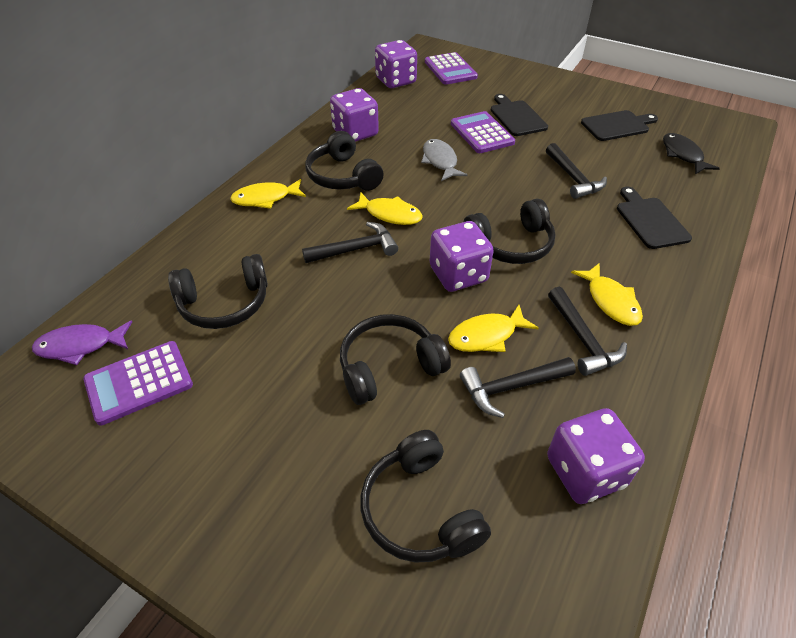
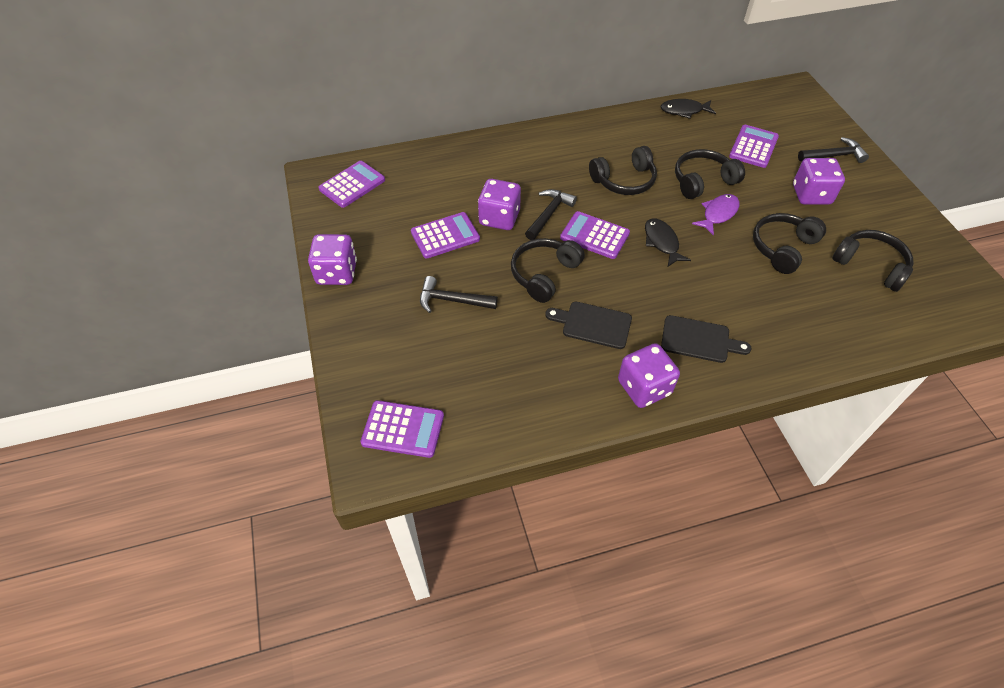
black cutting board: 3 -> 2
black fish: 1 -> 2
black hammer: 4 -> 3
grey fish: 1 -> 0
purple calculator: 3 -> 5
yellow fish: 4 -> 0

